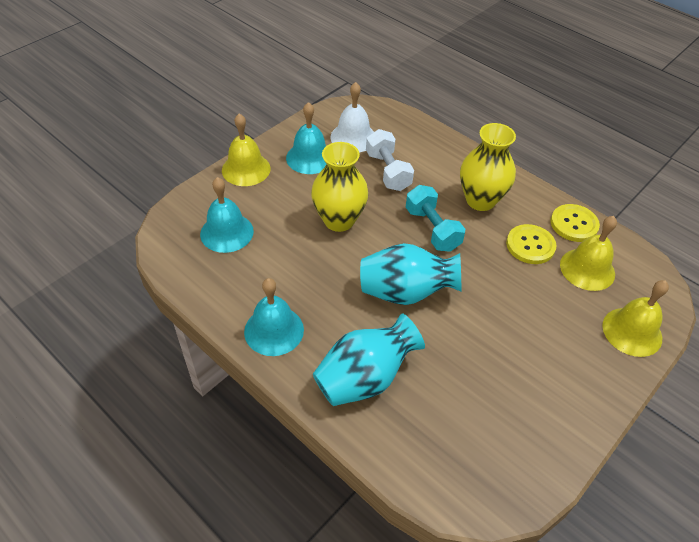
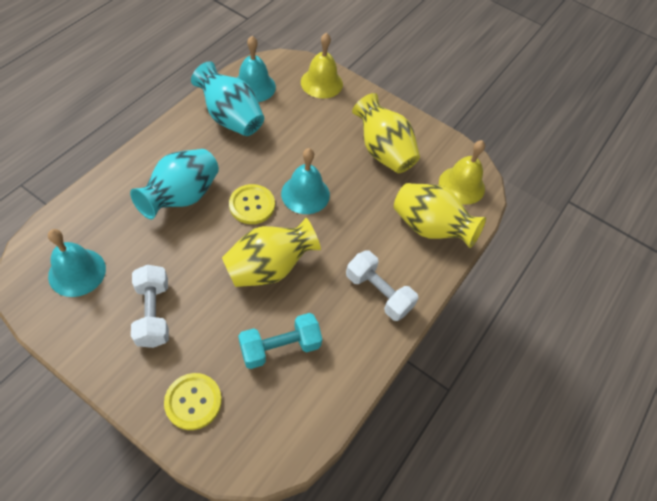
white bell: 1 -> 0
white dumbbell: 1 -> 2
yellow bell: 3 -> 2
yellow vase: 2 -> 3

